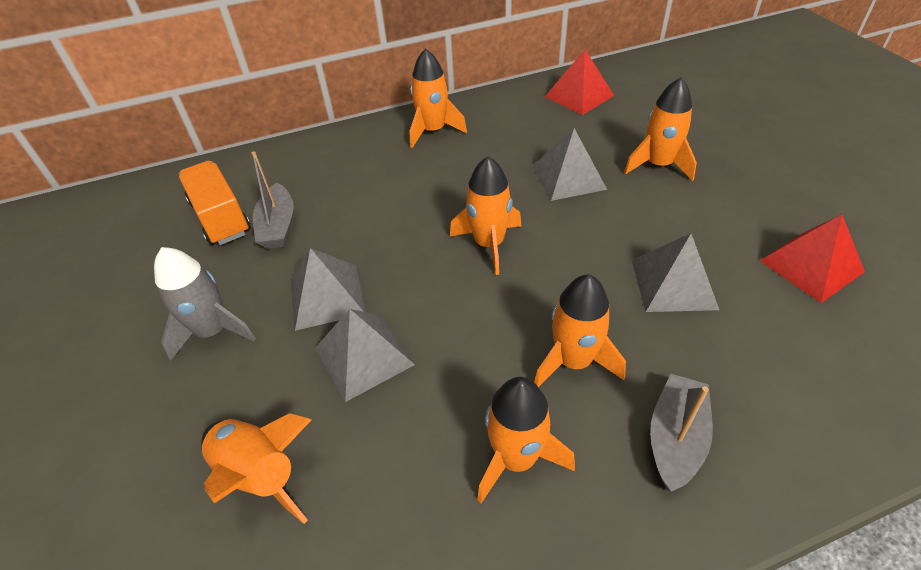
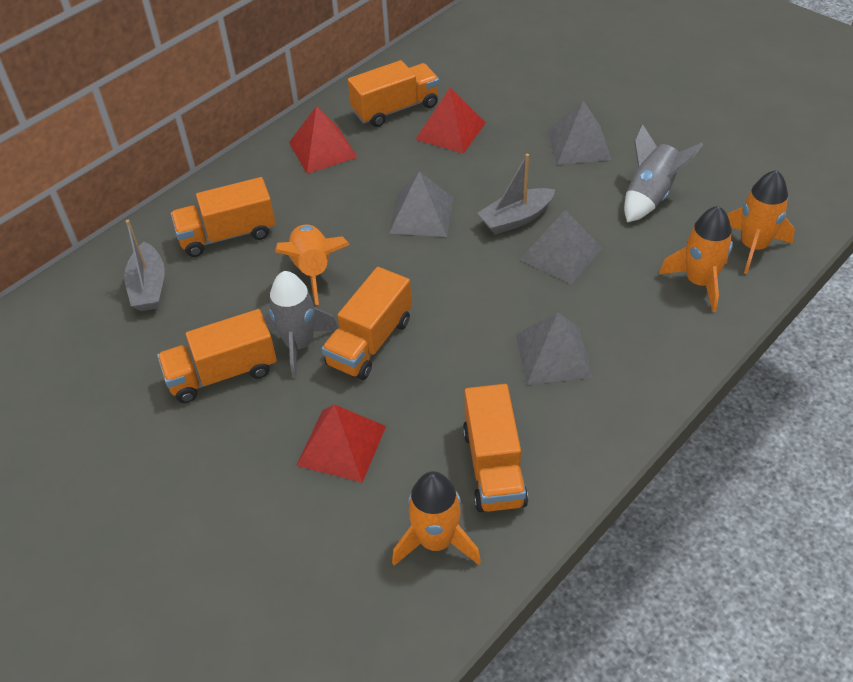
grey rocket: 1 -> 2
orange rocket: 6 -> 4
orange truck: 1 -> 5
red pyramid: 2 -> 3

